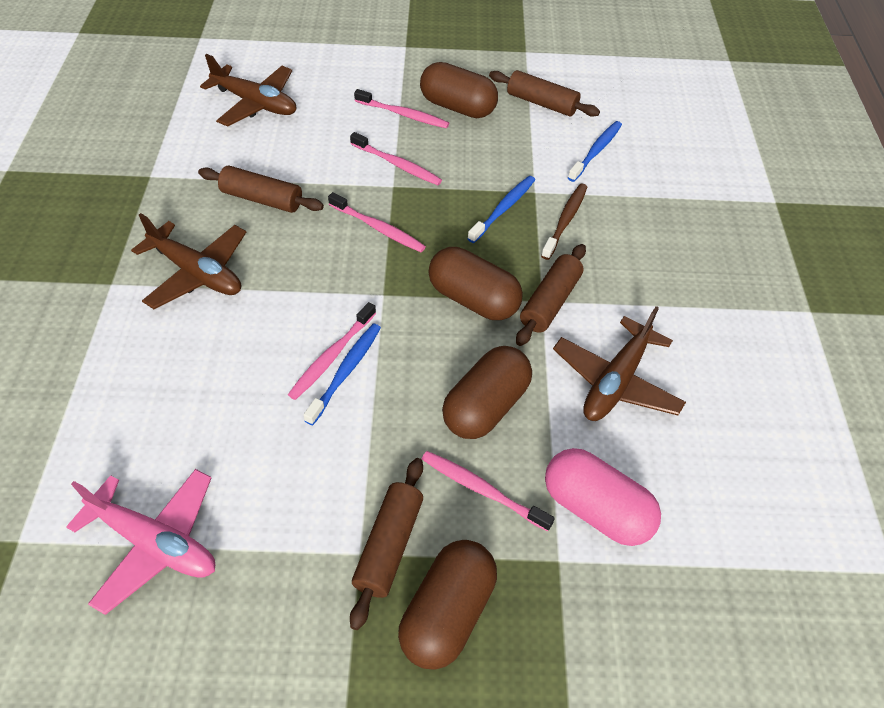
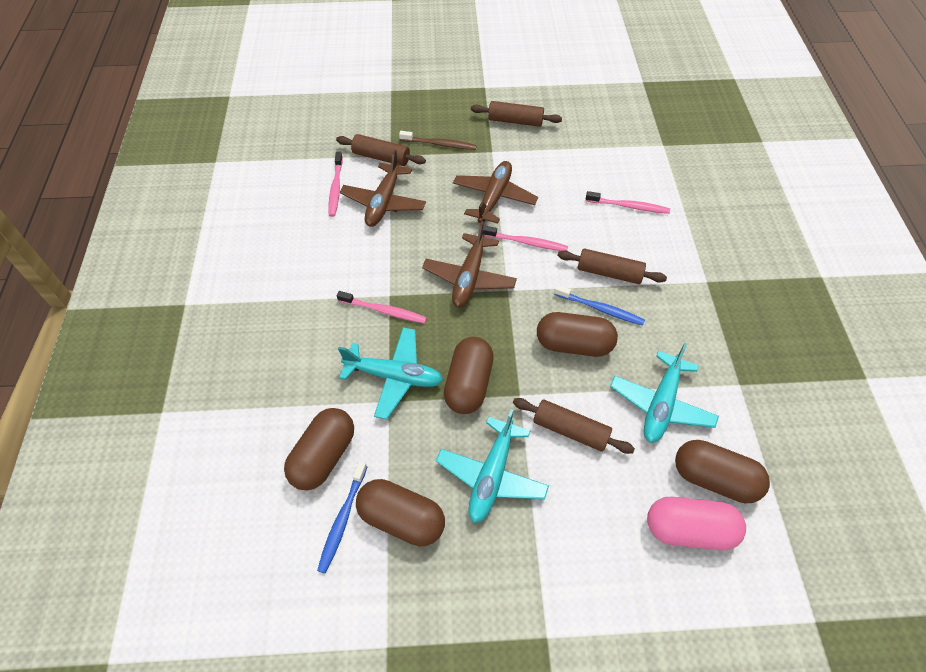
blue toothbrush: 3 -> 2
brown capsule: 4 -> 5
pink plane: 1 -> 0
pink toothbrush: 5 -> 4
turquoise plane: 0 -> 3

